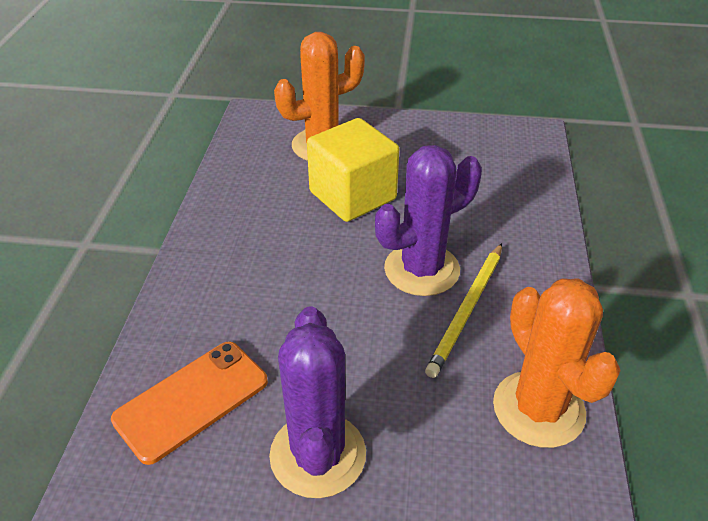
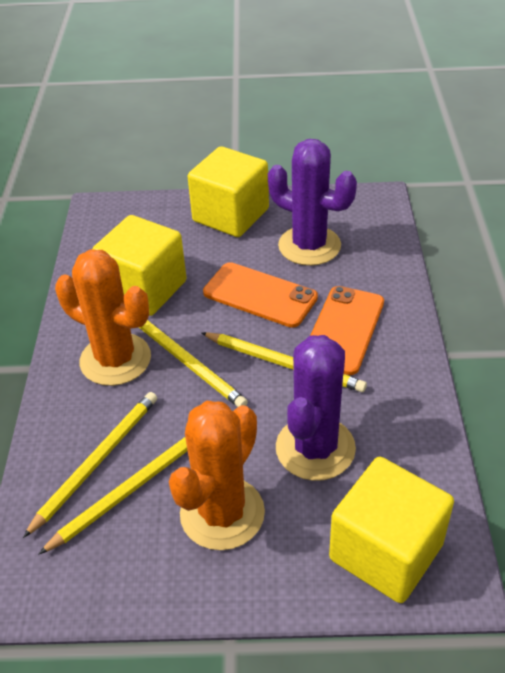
orange phone: 1 -> 2
yellow cube: 1 -> 3
yellow pencil: 1 -> 4

